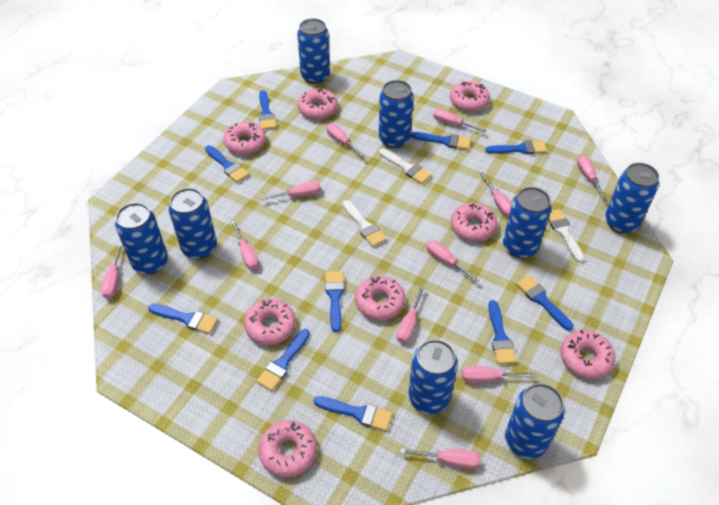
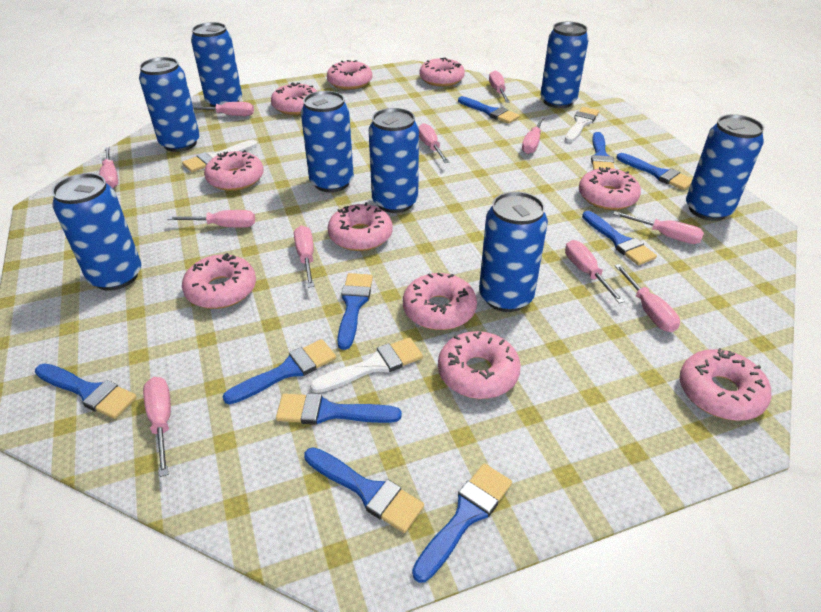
pink donut: 8 -> 10

